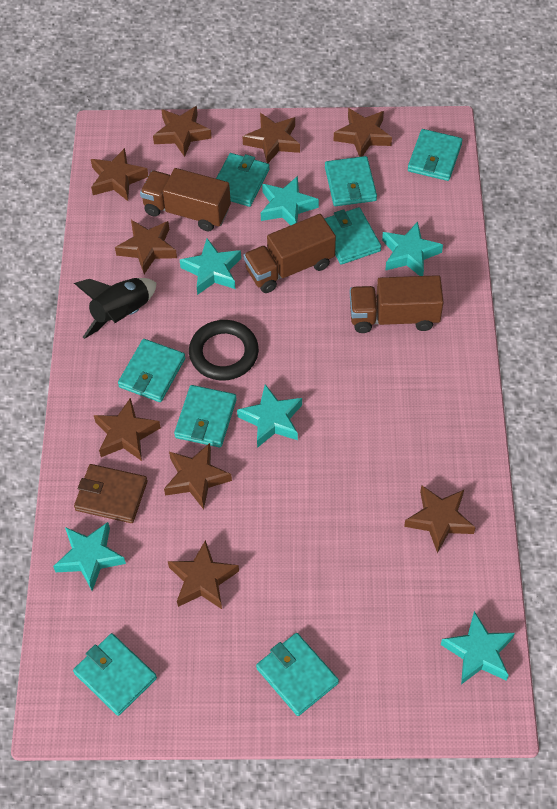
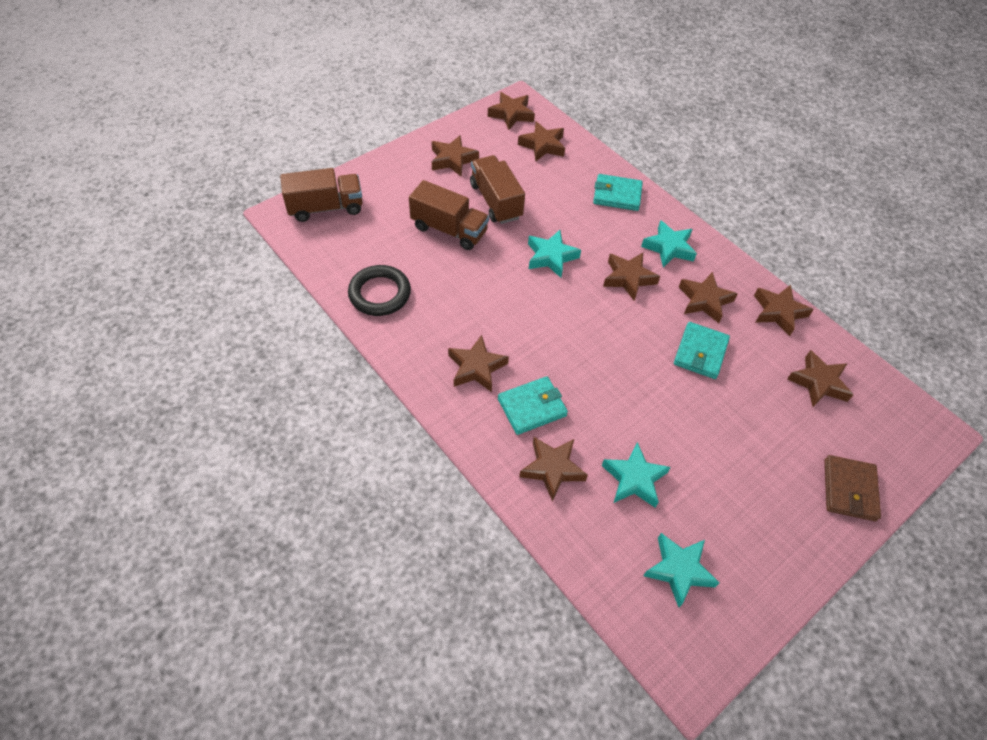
black rocket: 1 -> 0
turquoise star: 6 -> 4
turquoise wallet: 8 -> 3

